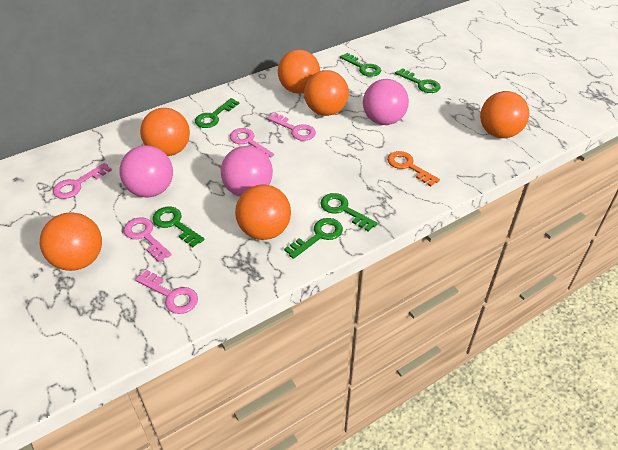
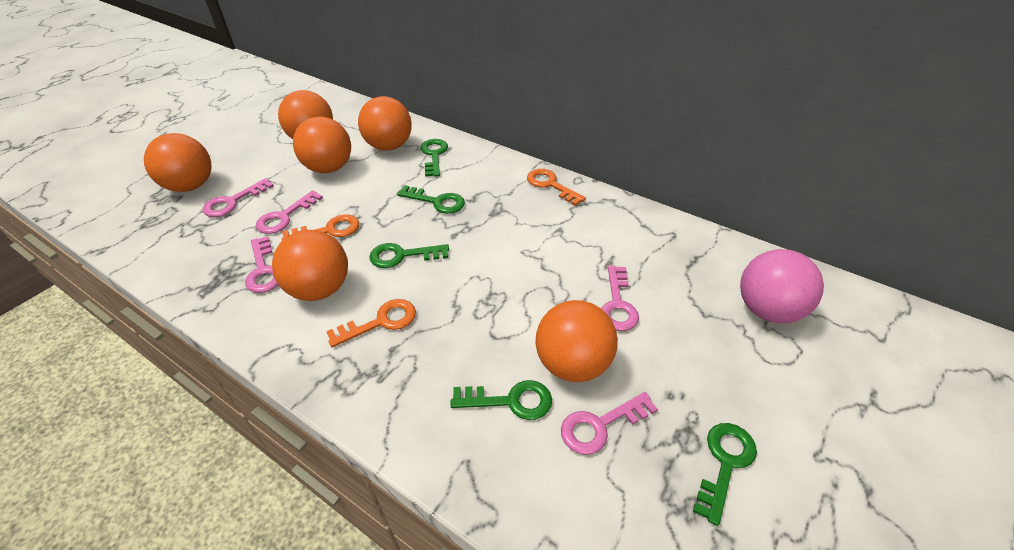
green key: 6 -> 5
orange key: 1 -> 3
pink ball: 3 -> 1

